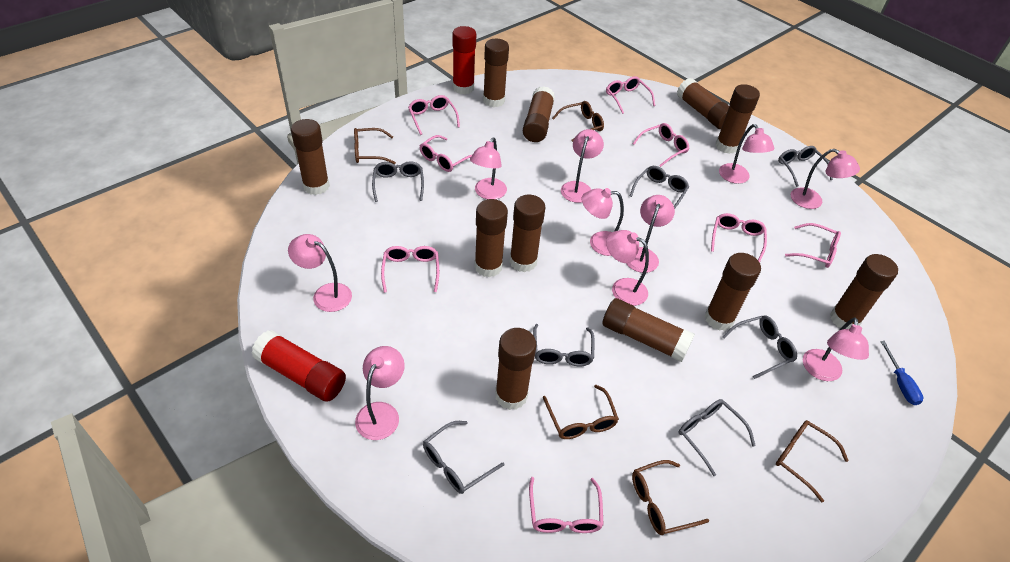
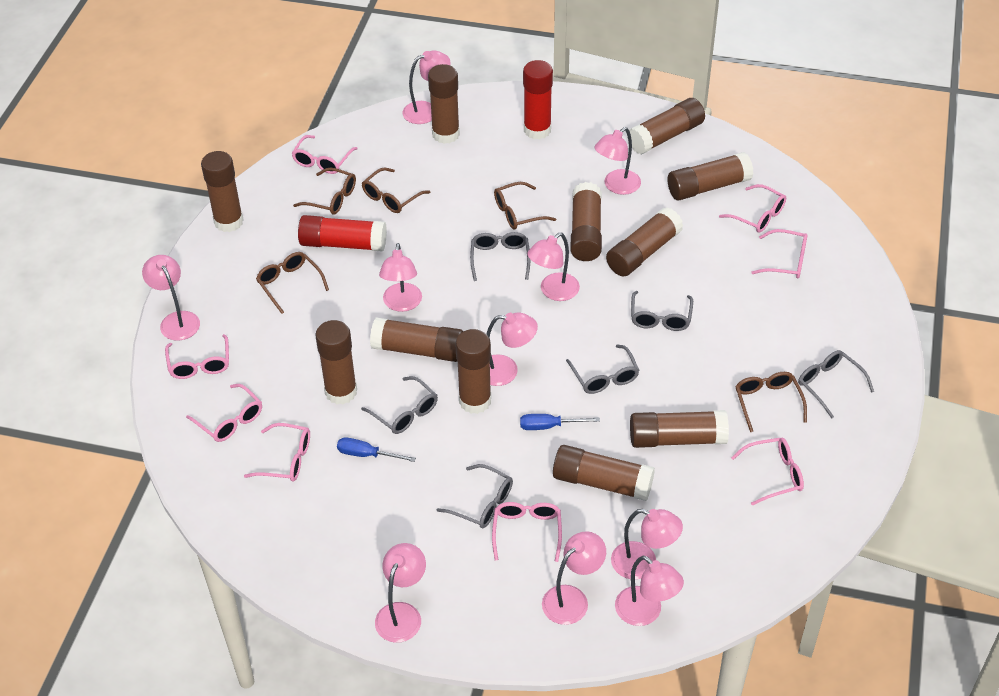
blue screwdriver: 1 -> 2
grey glasses: 7 -> 6

